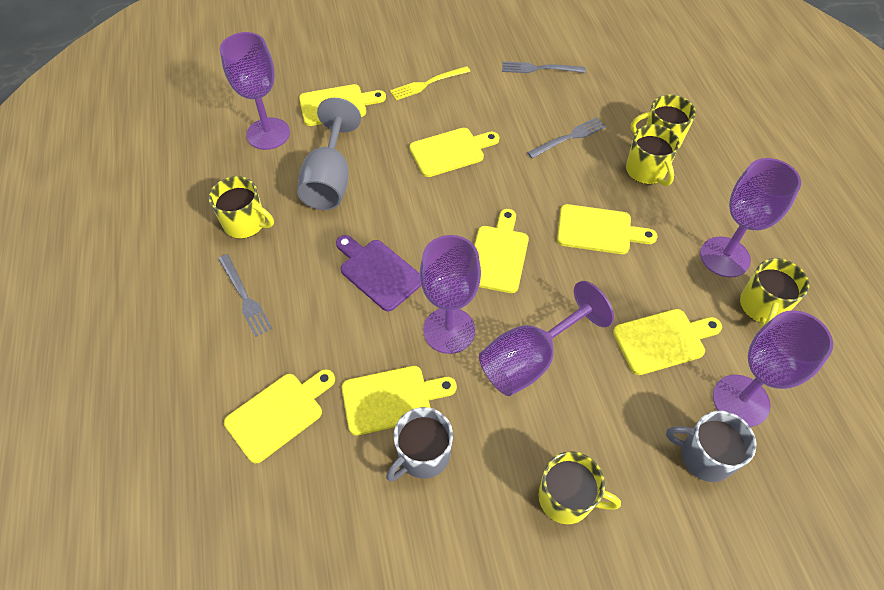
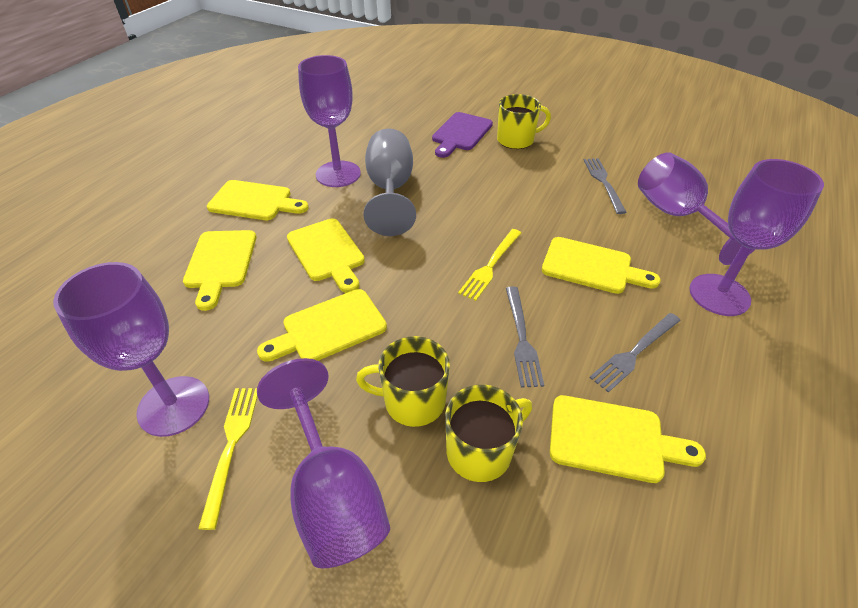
grey mug: 2 -> 0
yellow cutting board: 7 -> 6
yellow fork: 1 -> 2
yellow mug: 5 -> 3

